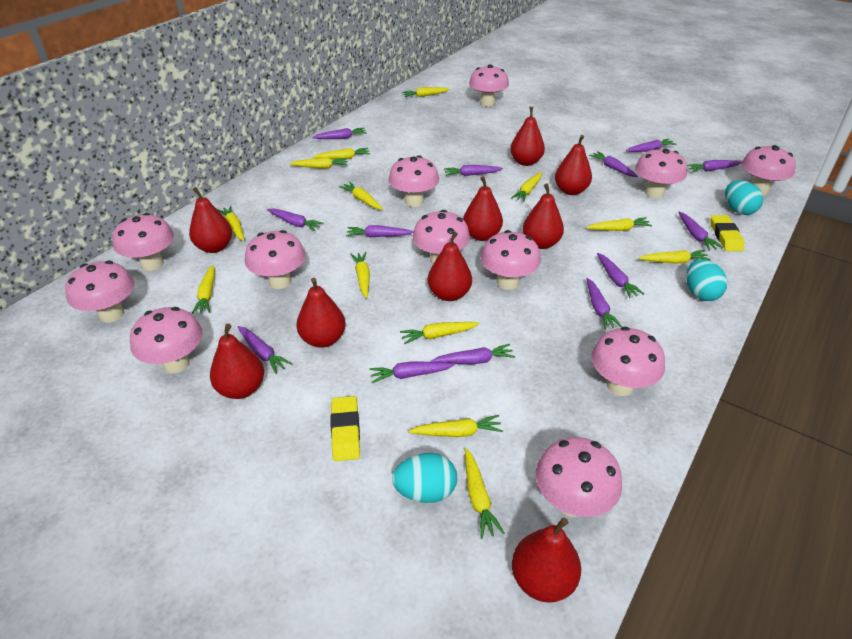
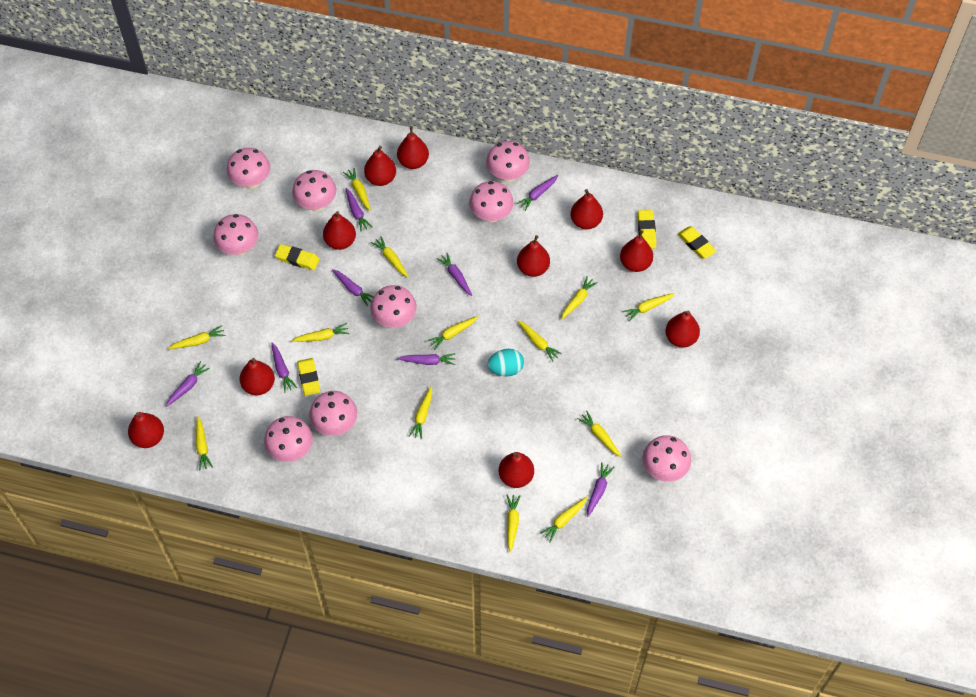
pink mushroom: 12 -> 9
purple carrot: 13 -> 8
red pear: 9 -> 10
turquoise egg: 3 -> 1
yellow eraser: 2 -> 4

